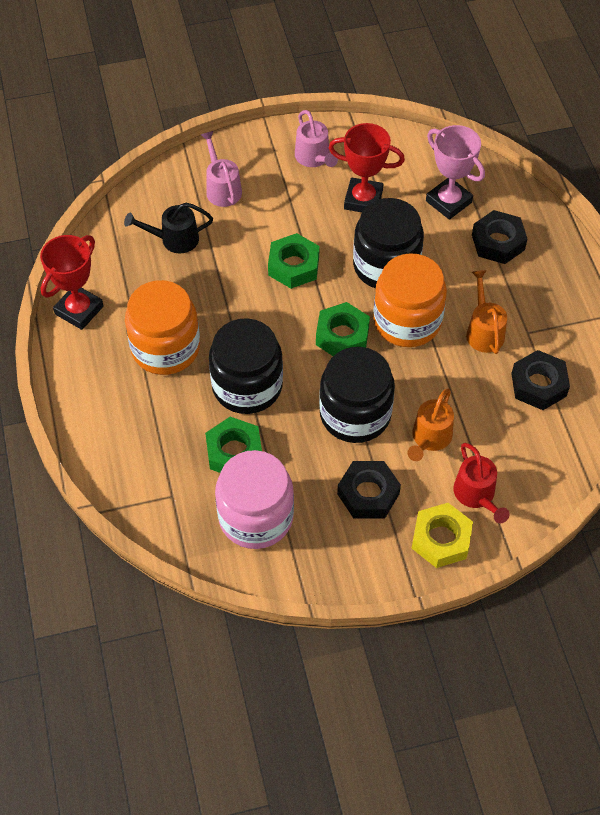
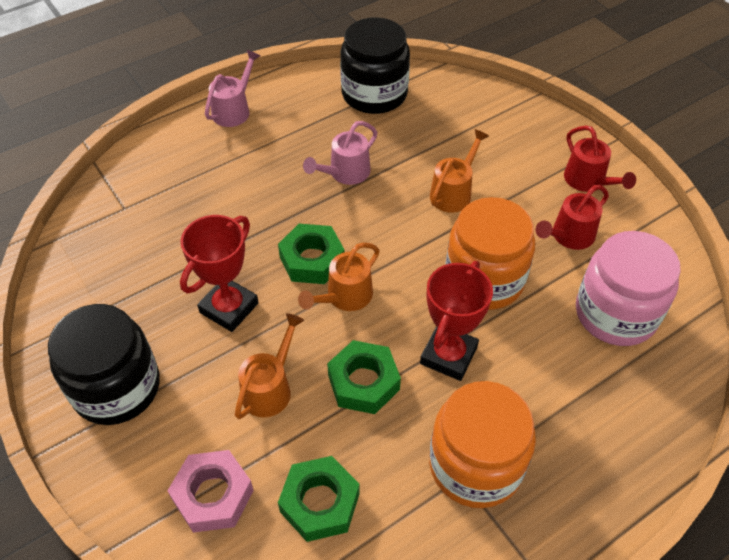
black jar: 3 -> 2
black nut: 3 -> 0
black watering can: 1 -> 0
orange watering can: 2 -> 3
pink nut: 0 -> 1
pink trophy: 1 -> 0
red watering can: 1 -> 2
yellow nut: 1 -> 0

